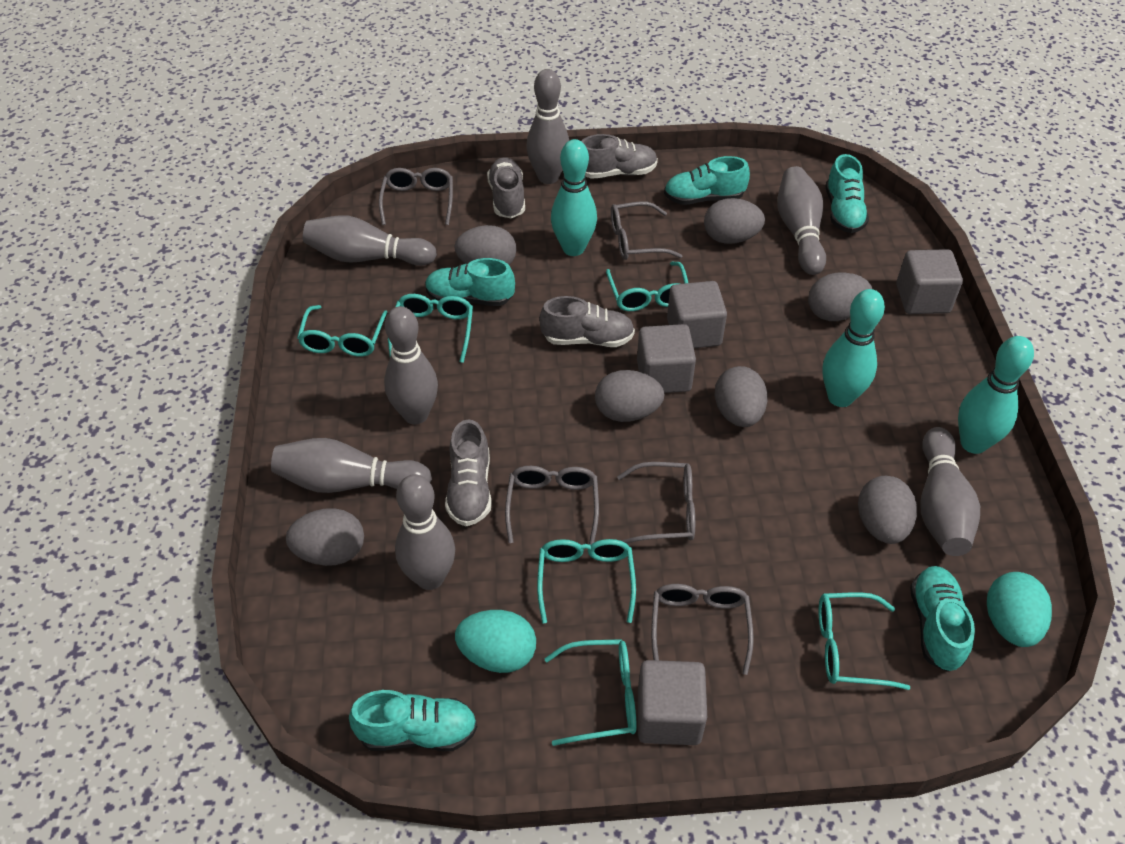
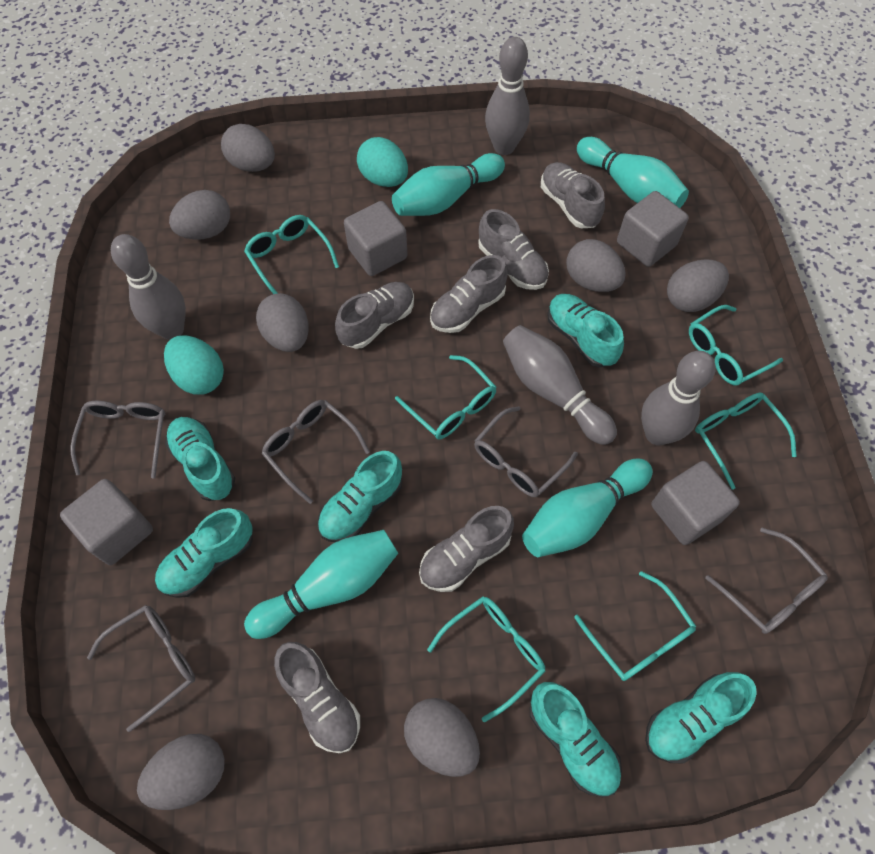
grey bowling pin: 7 -> 4
grey shoe: 4 -> 6
turquoise bowling pin: 3 -> 4
turquoise shoe: 5 -> 6

